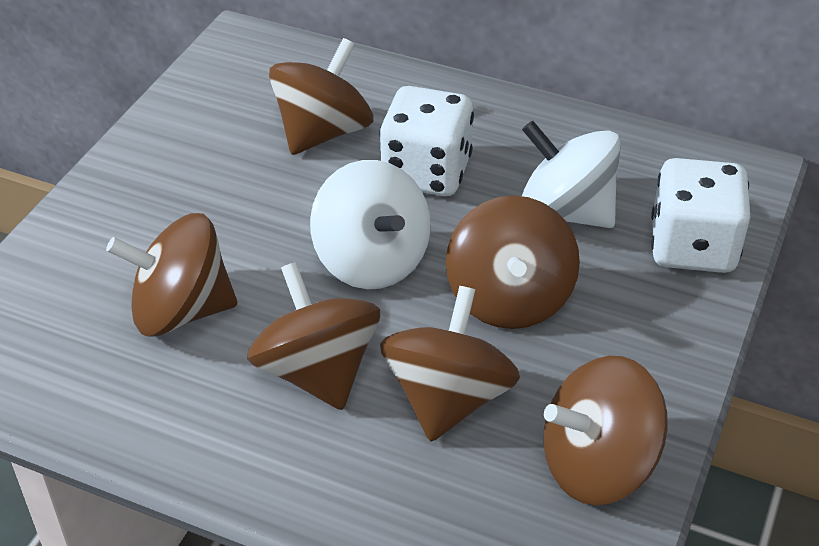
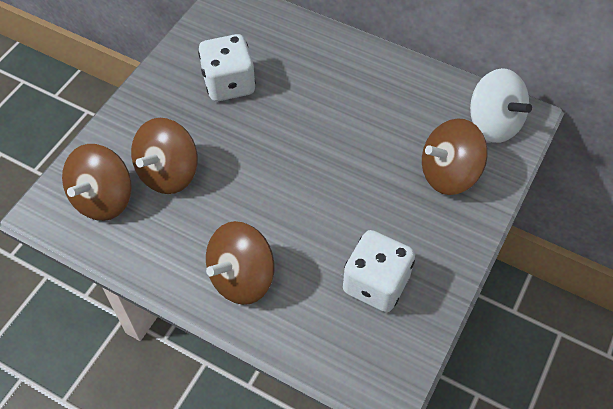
brown spinning top: 6 -> 4
white spinning top: 2 -> 1

